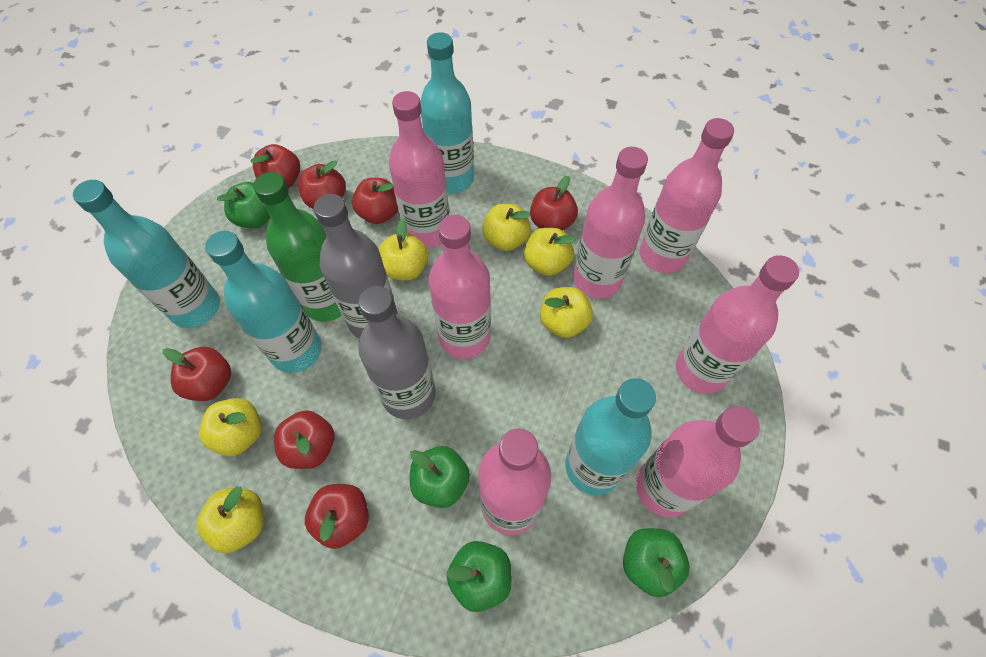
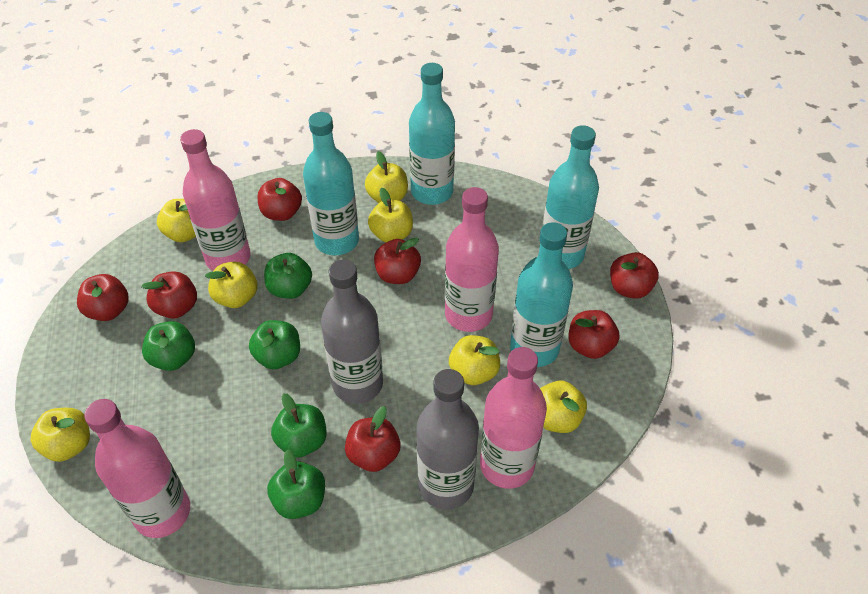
green apple: 4 -> 5
green bottle: 1 -> 0
pink bottle: 7 -> 4
yellow apple: 6 -> 7

